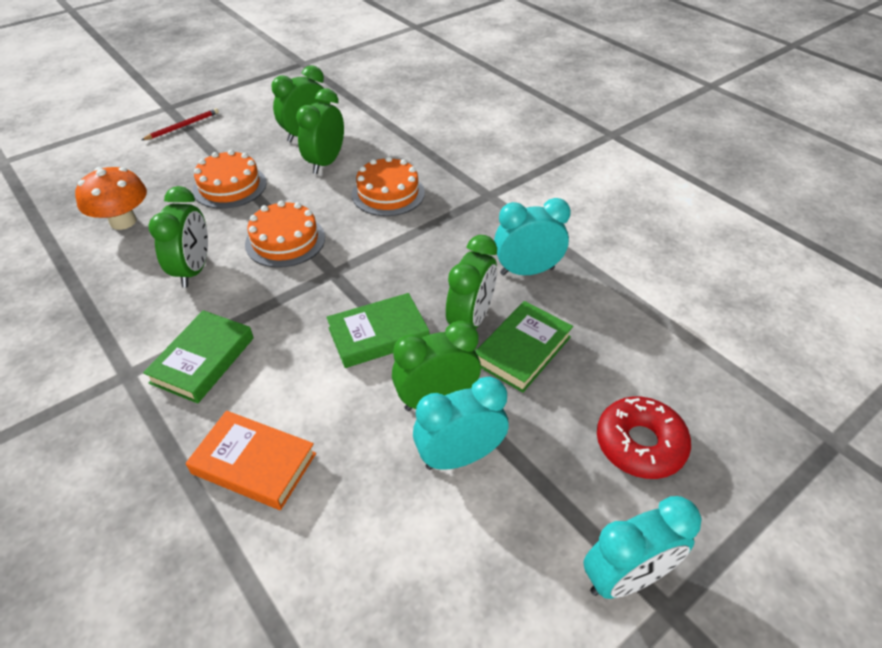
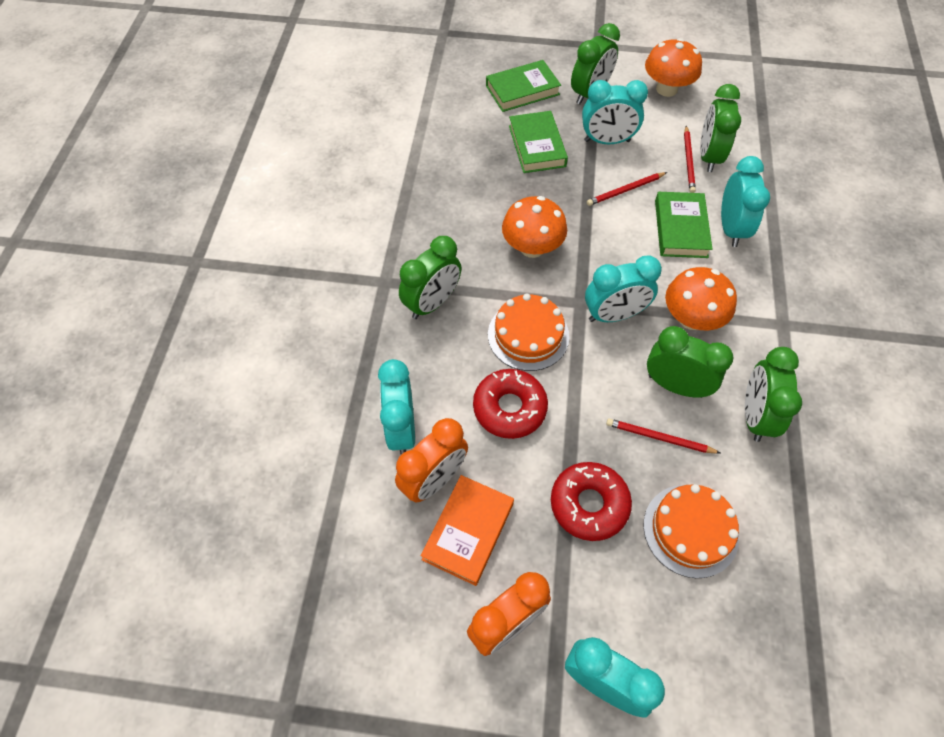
orange cake: 3 -> 2
orange clock: 0 -> 2
orange mushroom: 1 -> 3
red donut: 1 -> 2
red pencil: 1 -> 3
turquoise clock: 3 -> 5

